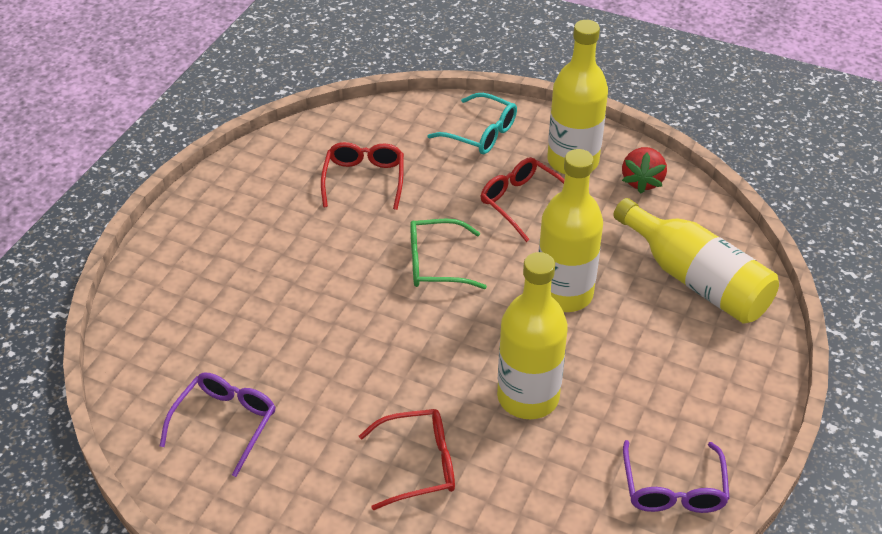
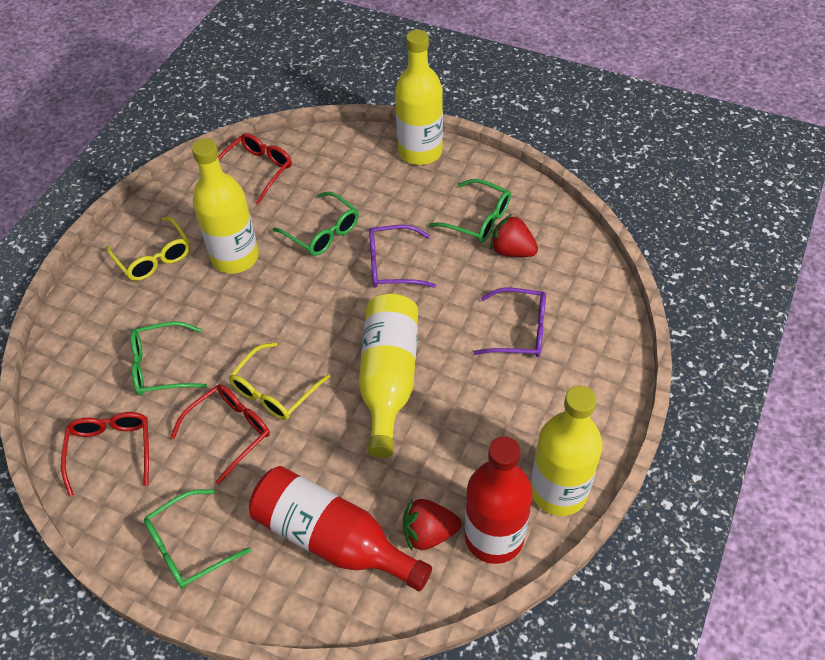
green glasses: 1 -> 4
red bottle: 0 -> 2
red strawberry: 1 -> 2
turquoise glasses: 1 -> 0
yellow glasses: 0 -> 2

